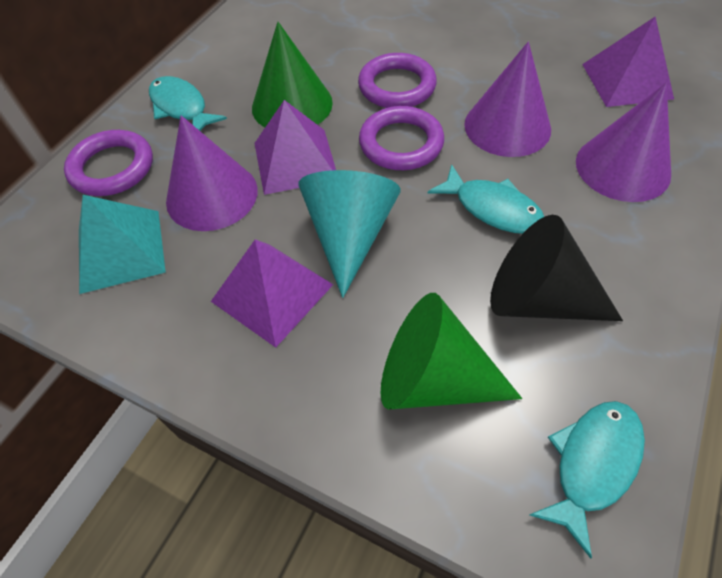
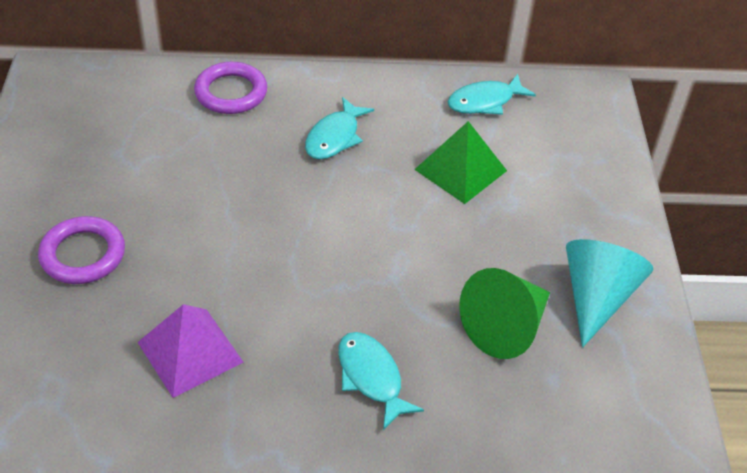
black cone: 1 -> 0
green cone: 2 -> 1
green pyramid: 0 -> 1
purple cone: 3 -> 0
purple pyramid: 3 -> 1
purple ring: 3 -> 2
turquoise pyramid: 1 -> 0

